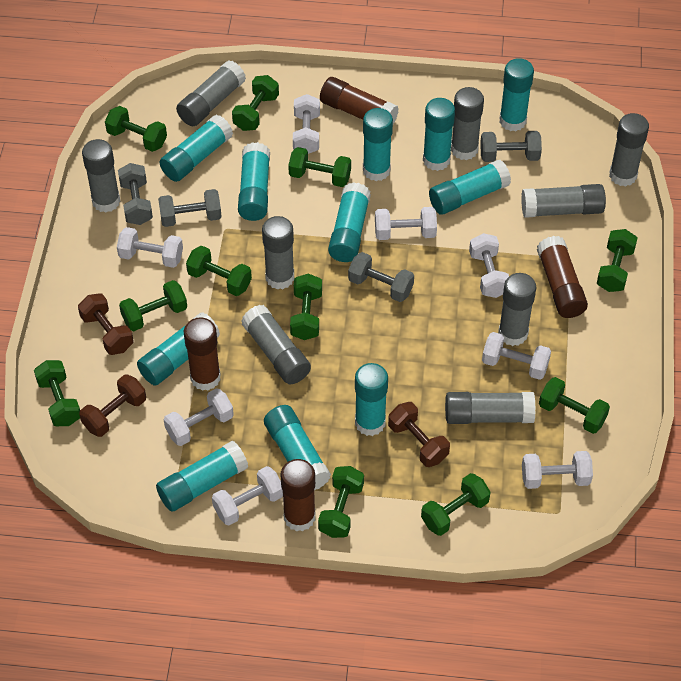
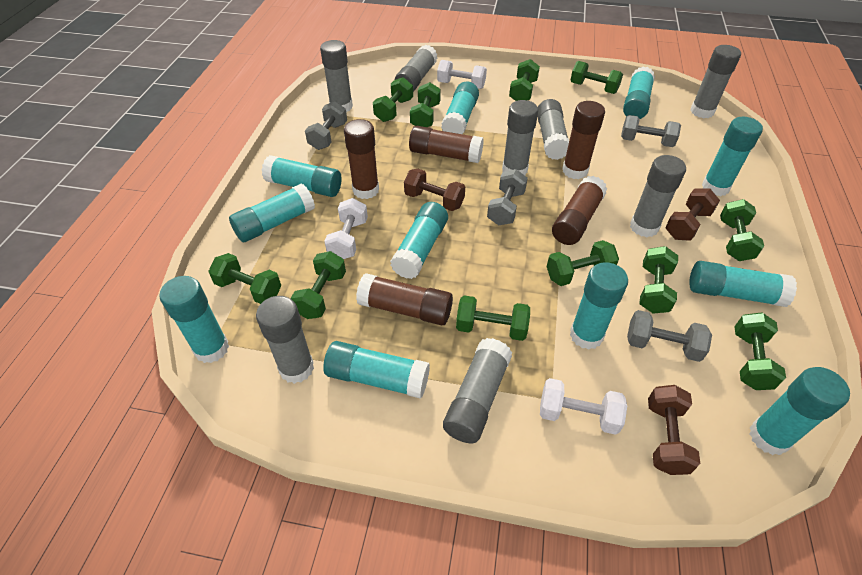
brown glue stick: 4 -> 5
grey glue stick: 9 -> 8
white dumbbell: 8 -> 3

